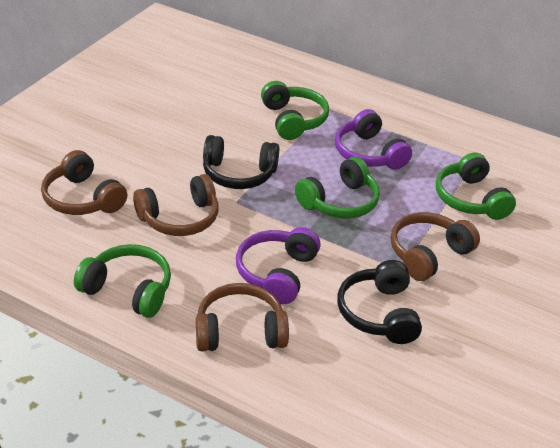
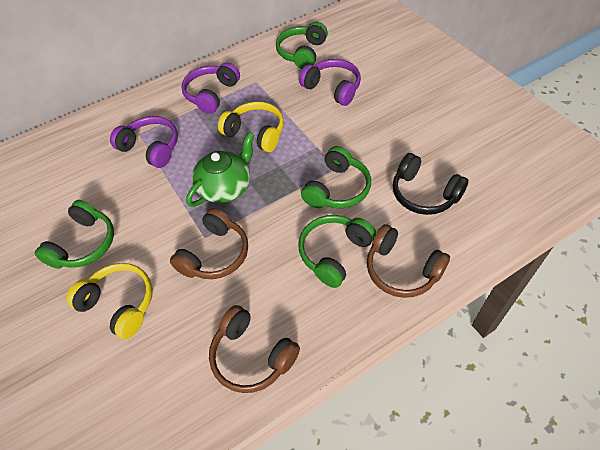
black headphones: 2 -> 1
brown headphones: 4 -> 3
green teapot: 0 -> 1
purple headphones: 2 -> 3
yellow headphones: 0 -> 2

